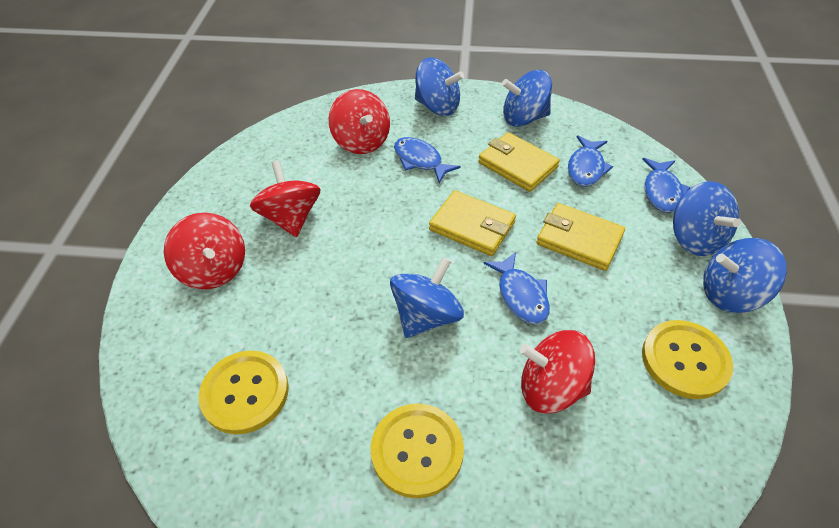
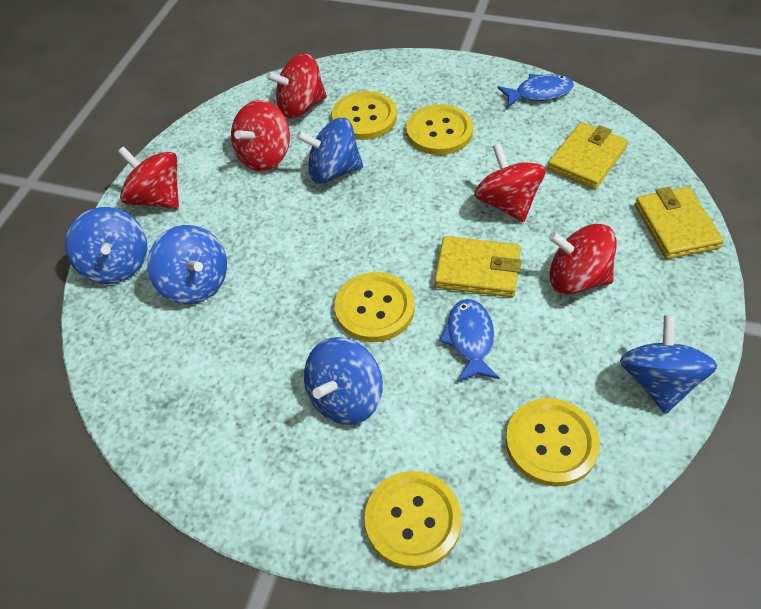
blue fish: 4 -> 2
red spinning top: 4 -> 5
yellow button: 3 -> 5

